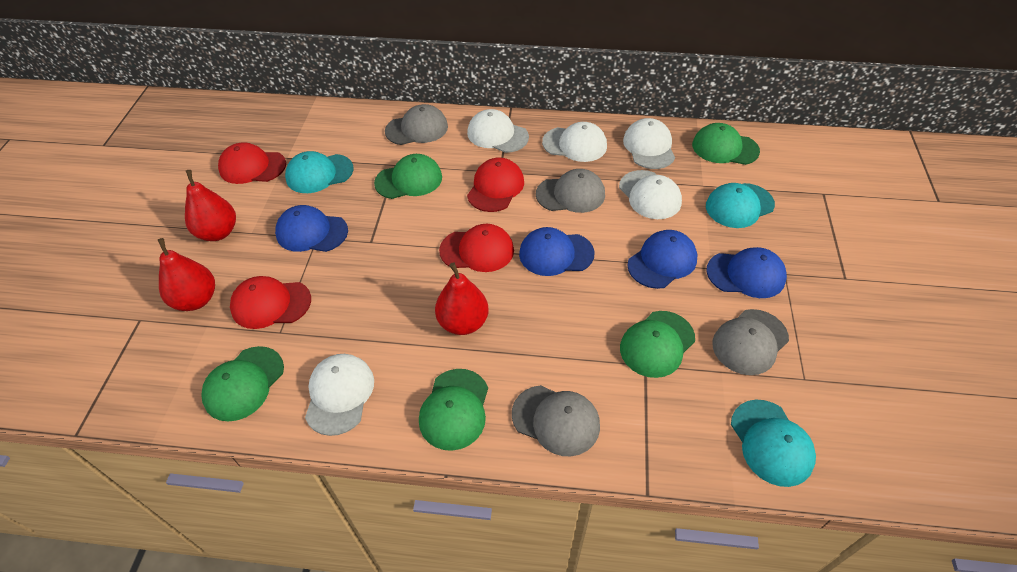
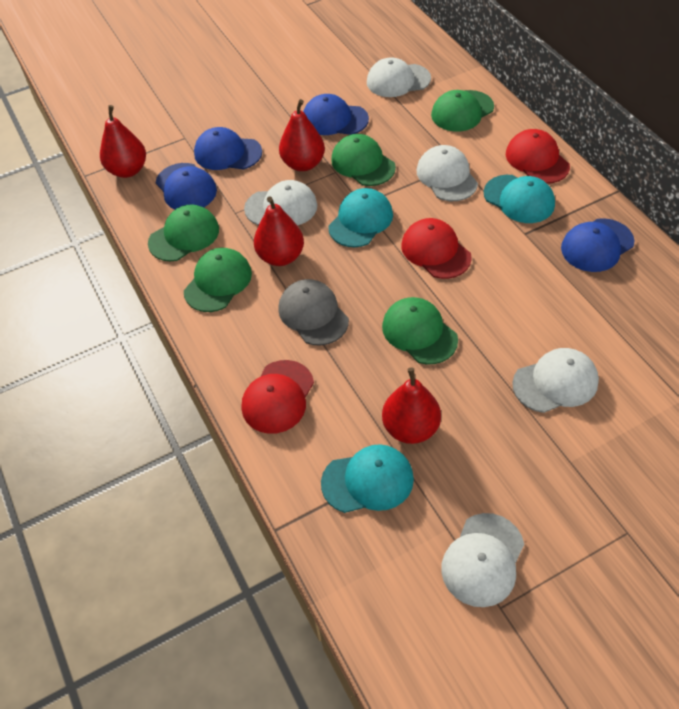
grey cap: 4 -> 1
red cap: 4 -> 3
red pear: 3 -> 4

